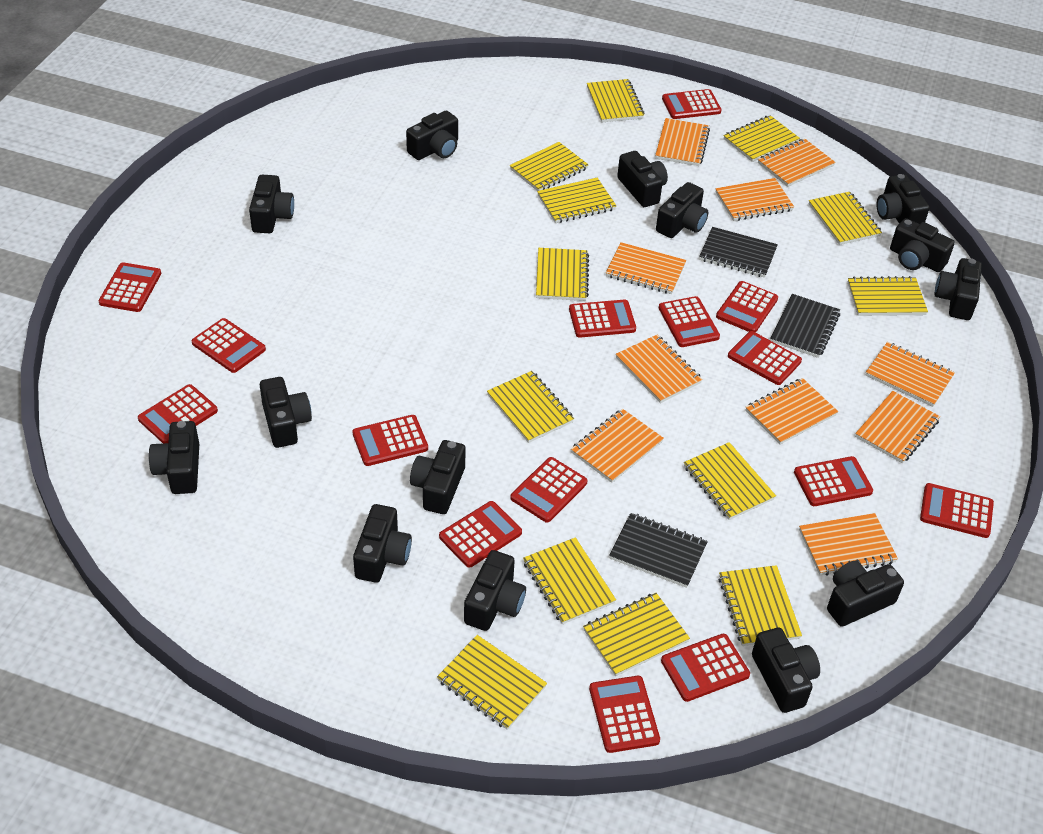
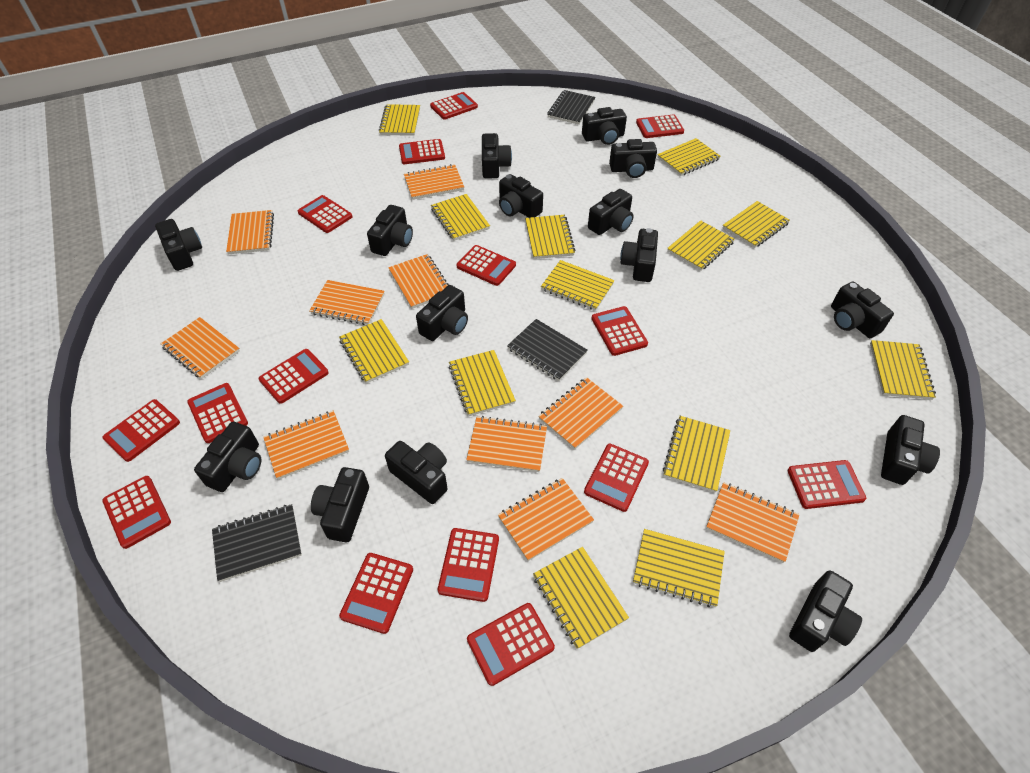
black camera: 14 -> 15

